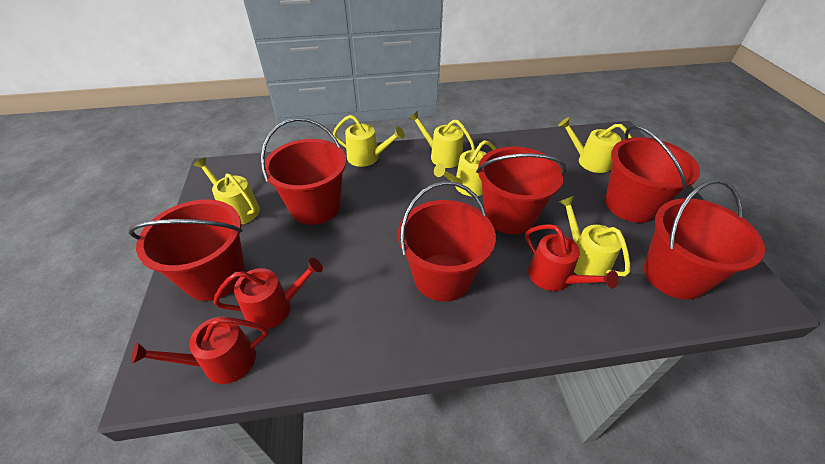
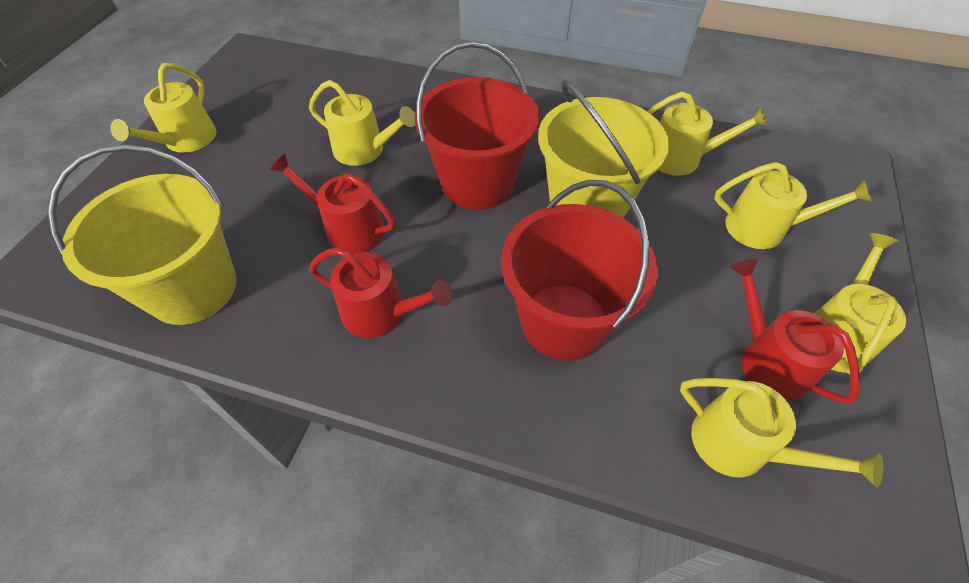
red bucket: 6 -> 2
yellow bucket: 0 -> 2

